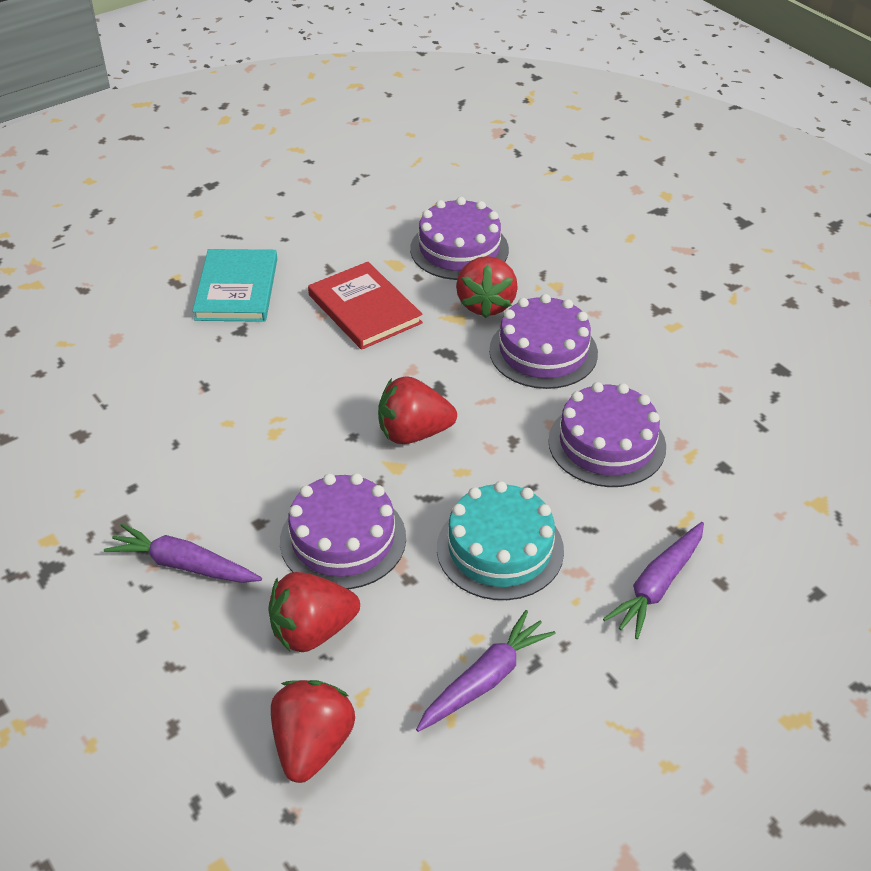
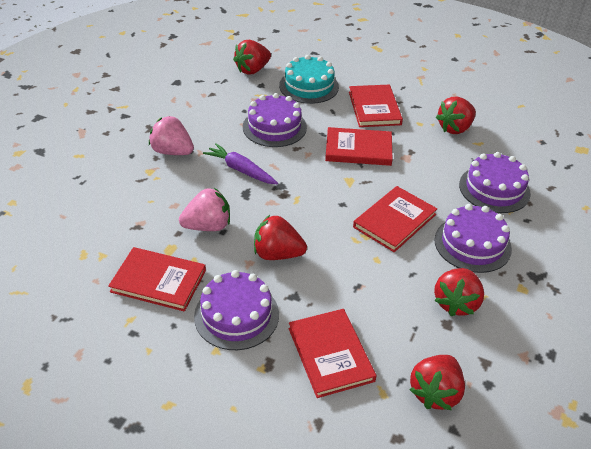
pink strawberry: 0 -> 2
purple carrot: 3 -> 1
red book: 1 -> 5
red strawberry: 4 -> 5
turquoise book: 1 -> 0

